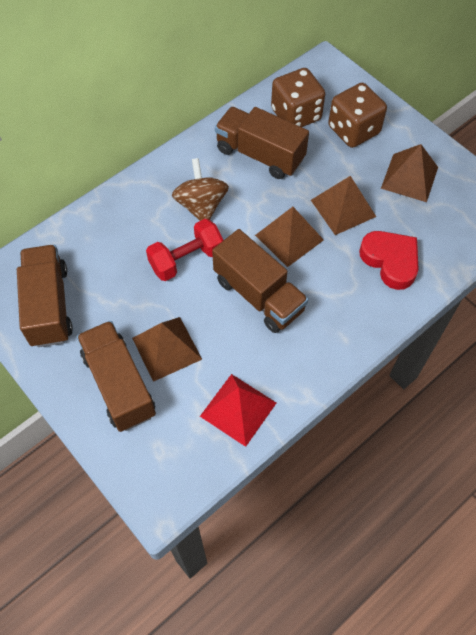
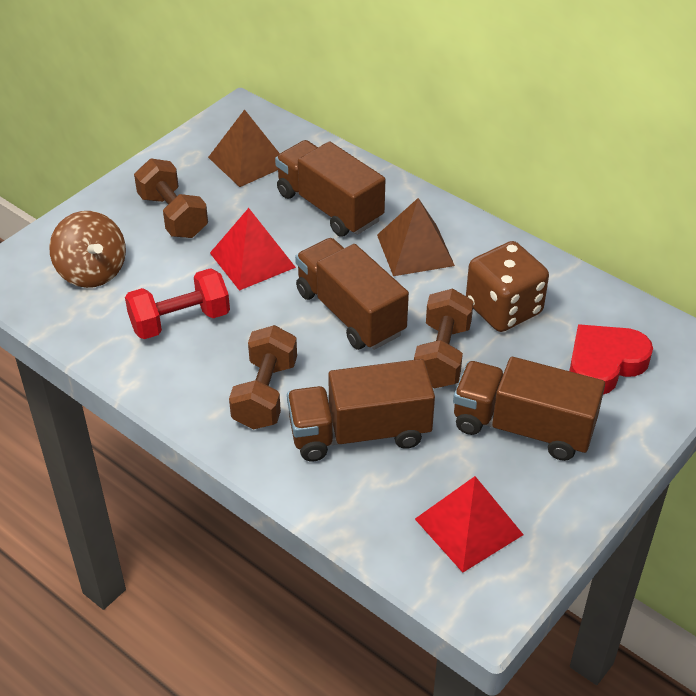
brown dice: 2 -> 1
brown dumbbell: 0 -> 3
brown pyramid: 4 -> 2
red pyramid: 1 -> 2

